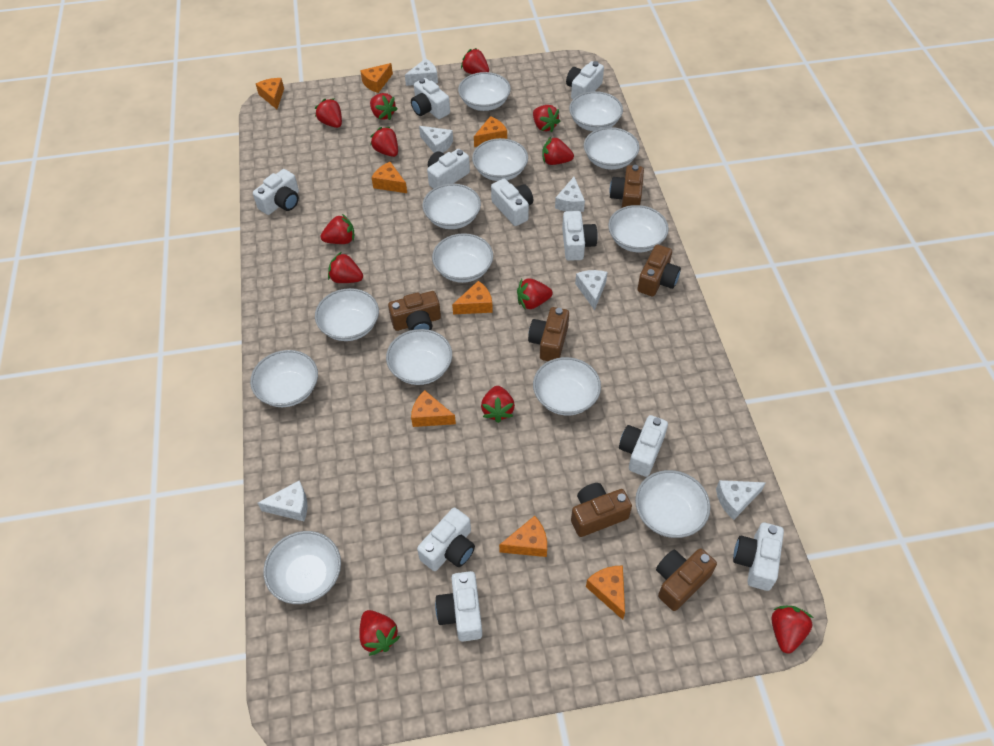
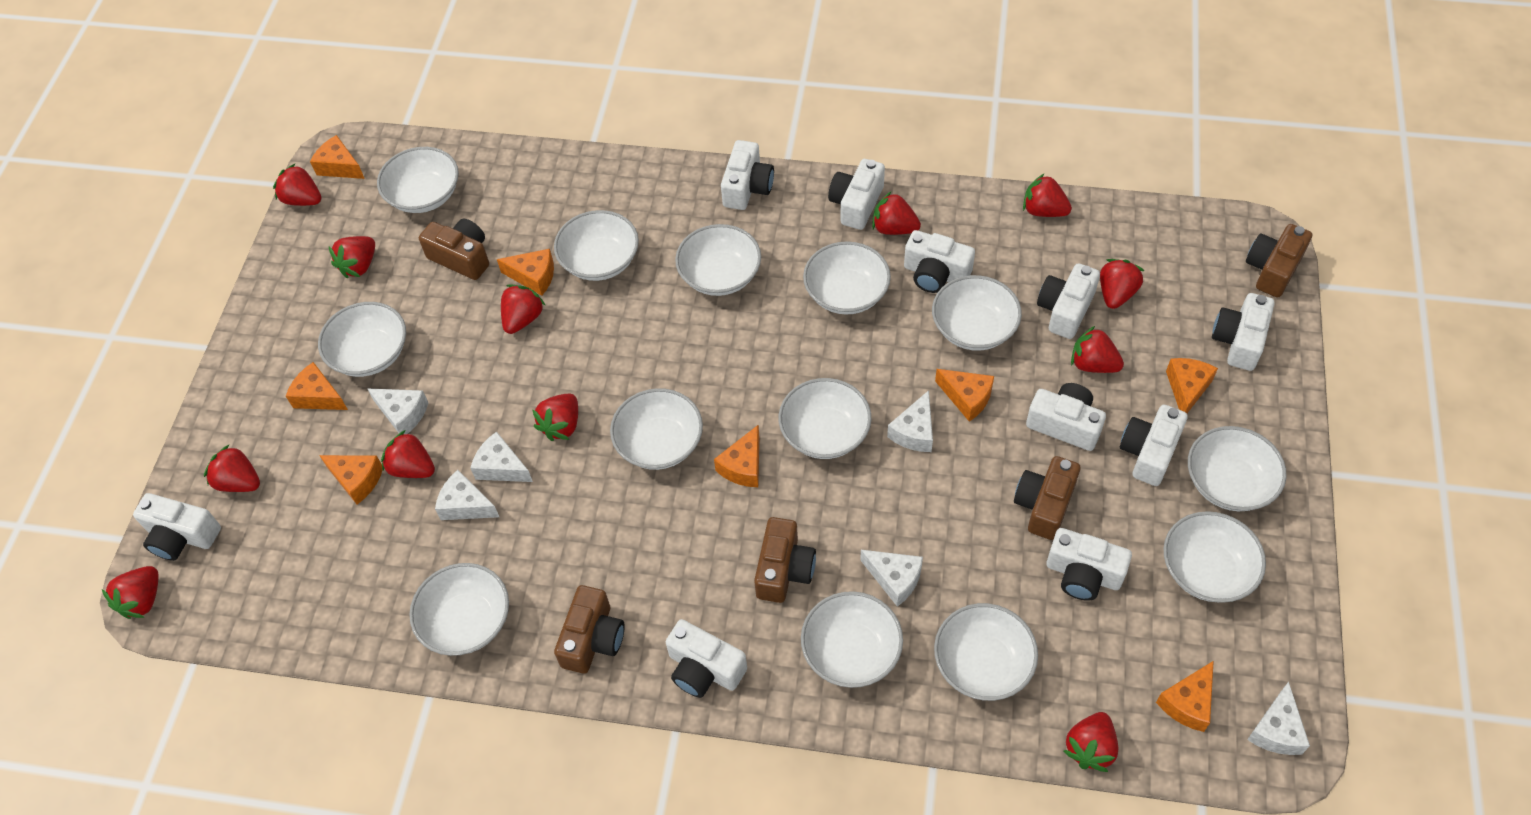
brown camera: 6 -> 5

